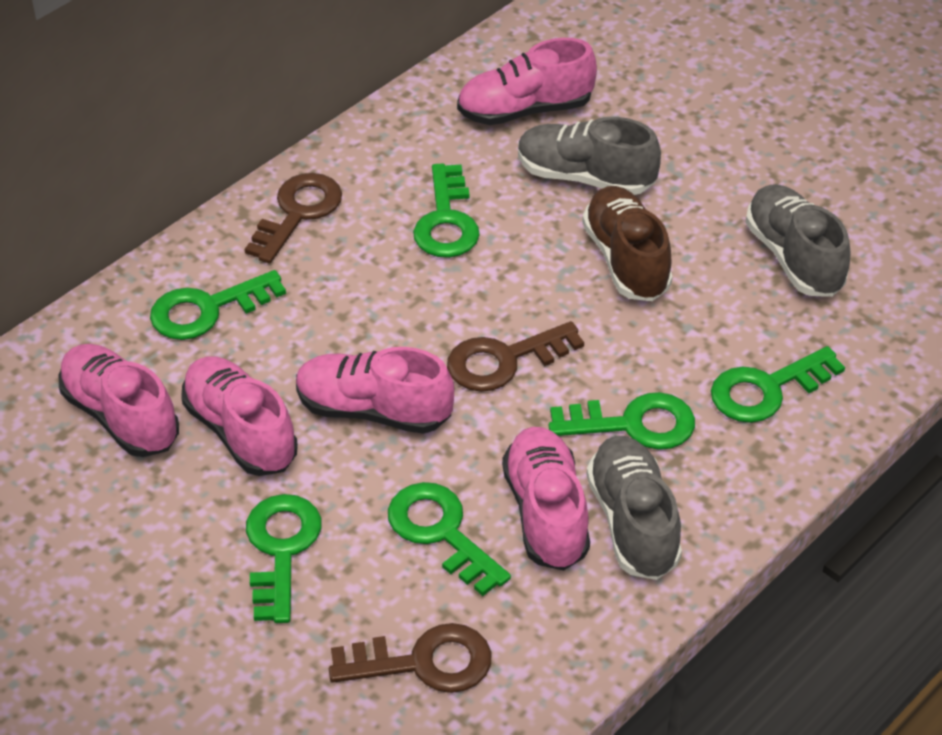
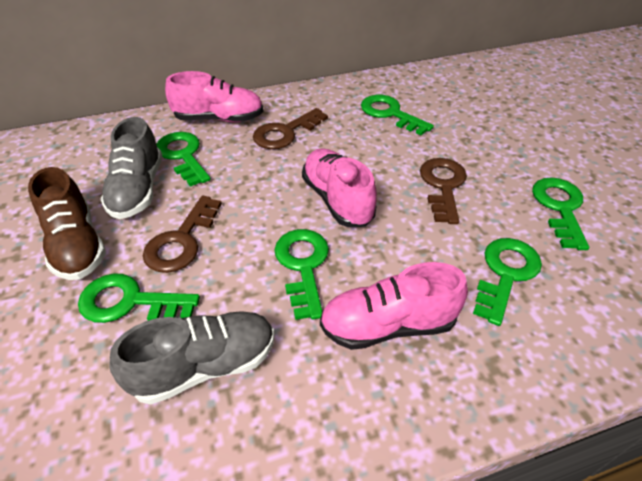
grey shoe: 3 -> 2
pink shoe: 5 -> 3

